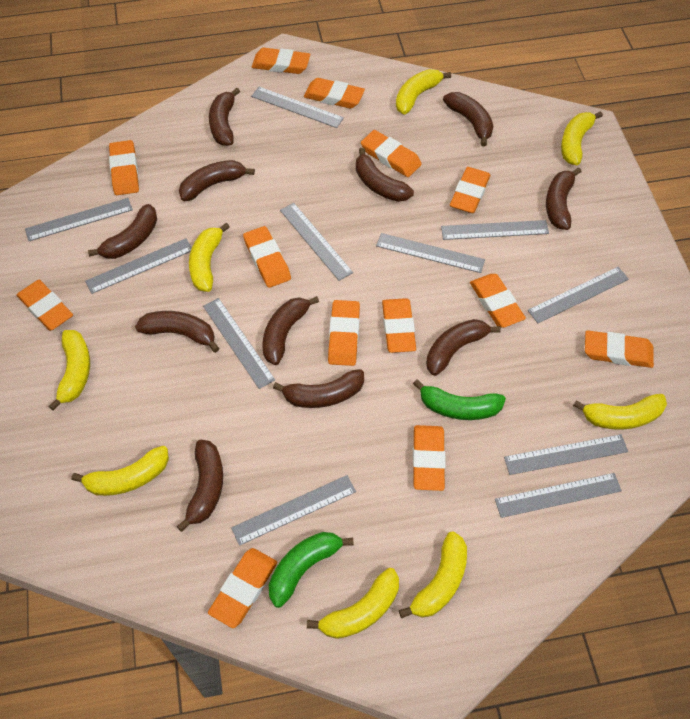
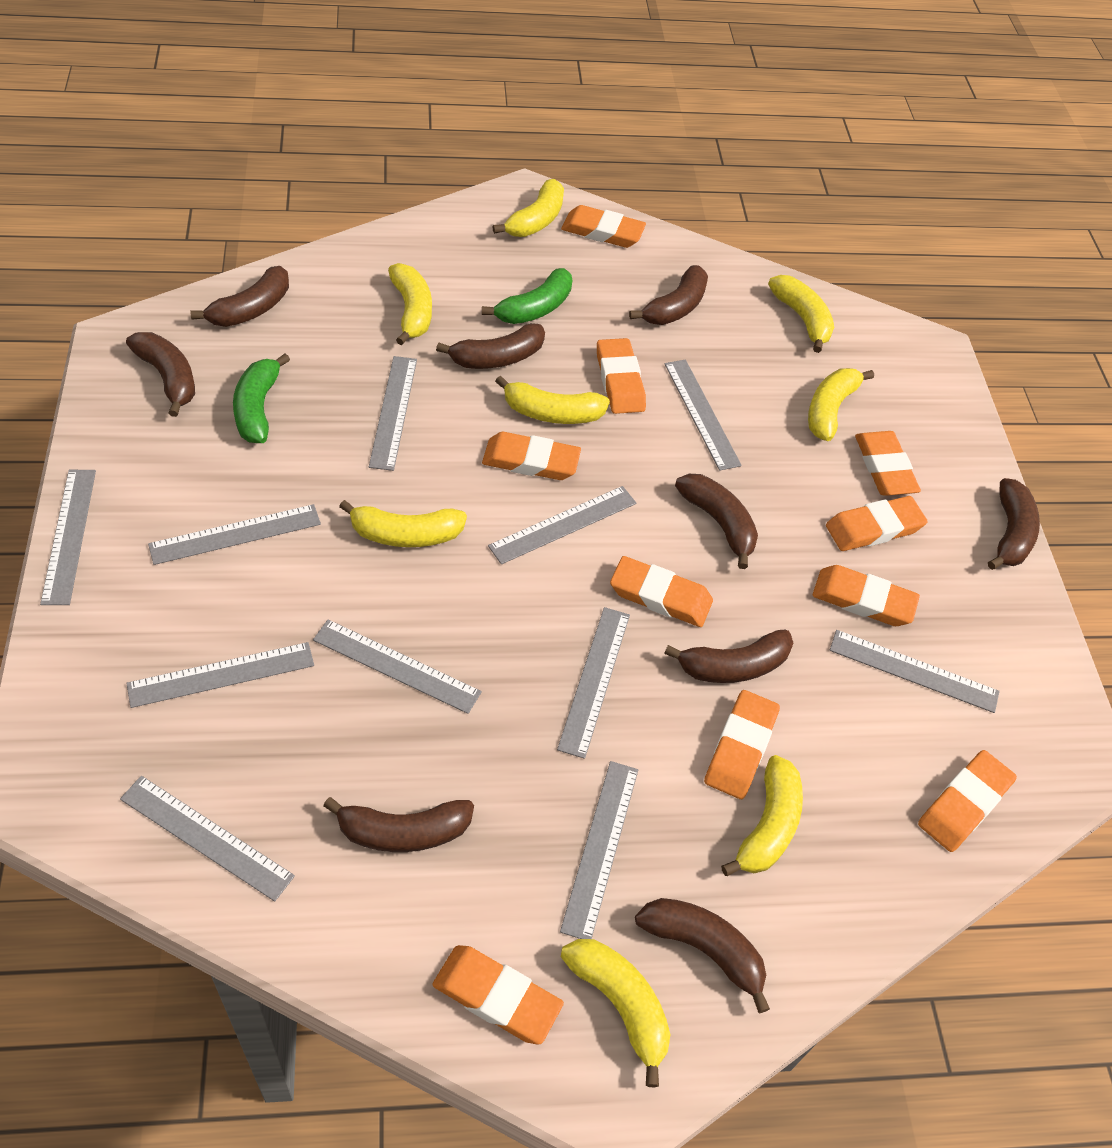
brown banana: 11 -> 9
orange eraser: 13 -> 10

